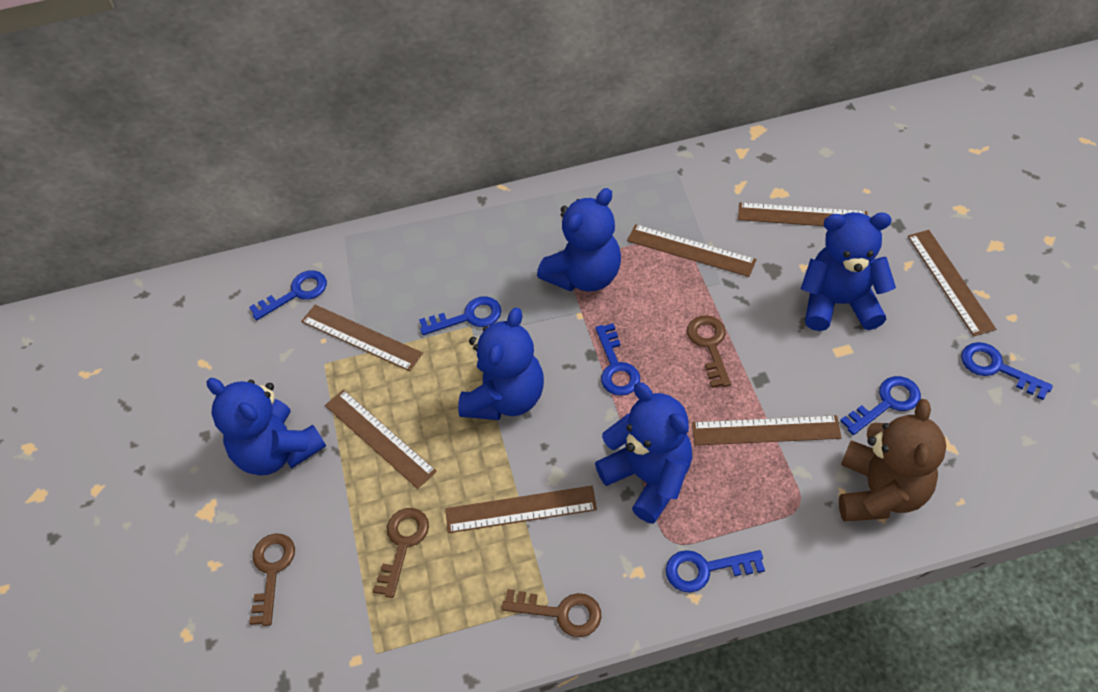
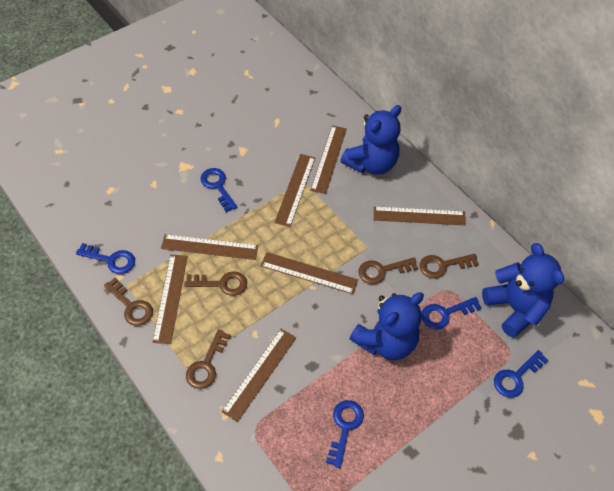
blue key: 6 -> 5
blue teddy bear: 5 -> 3
brown key: 4 -> 5
brown teddy bear: 1 -> 0

